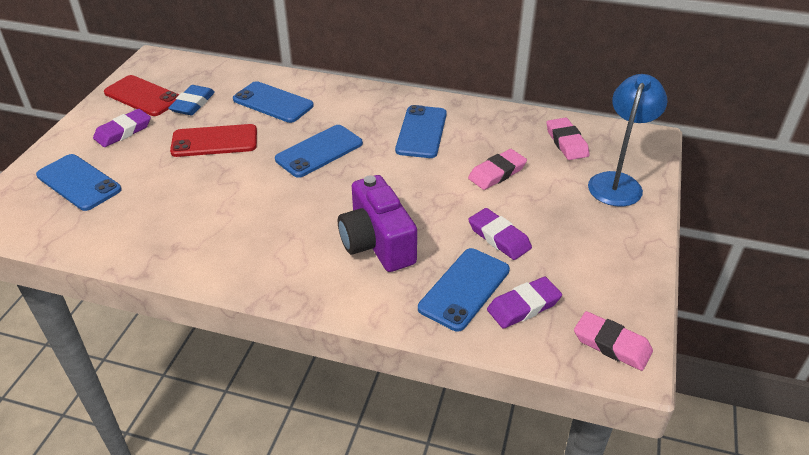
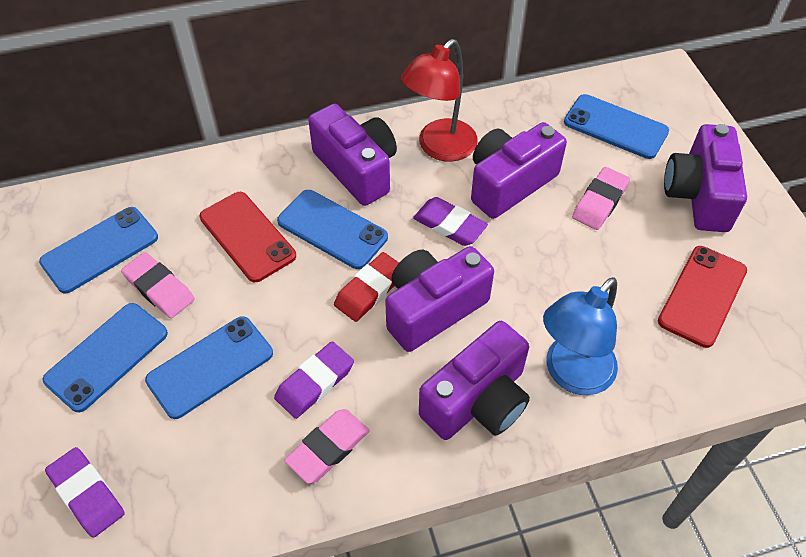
blue eraser: 1 -> 0
purple camera: 1 -> 5
red eraser: 0 -> 1
red lamp: 0 -> 1

